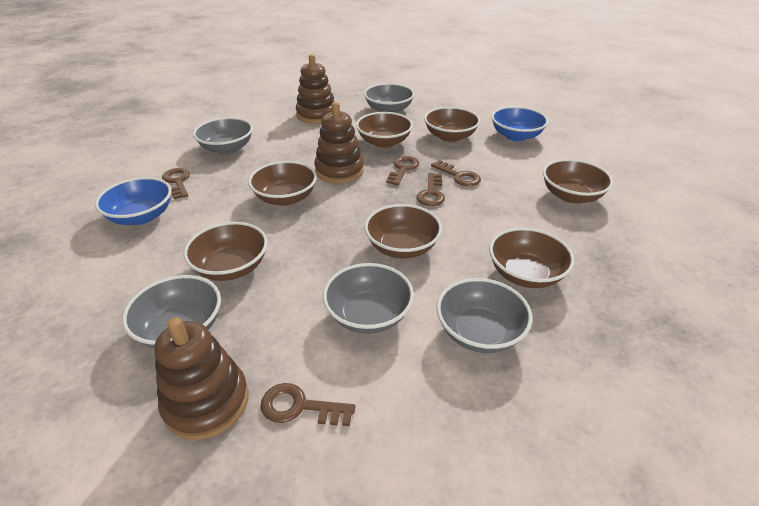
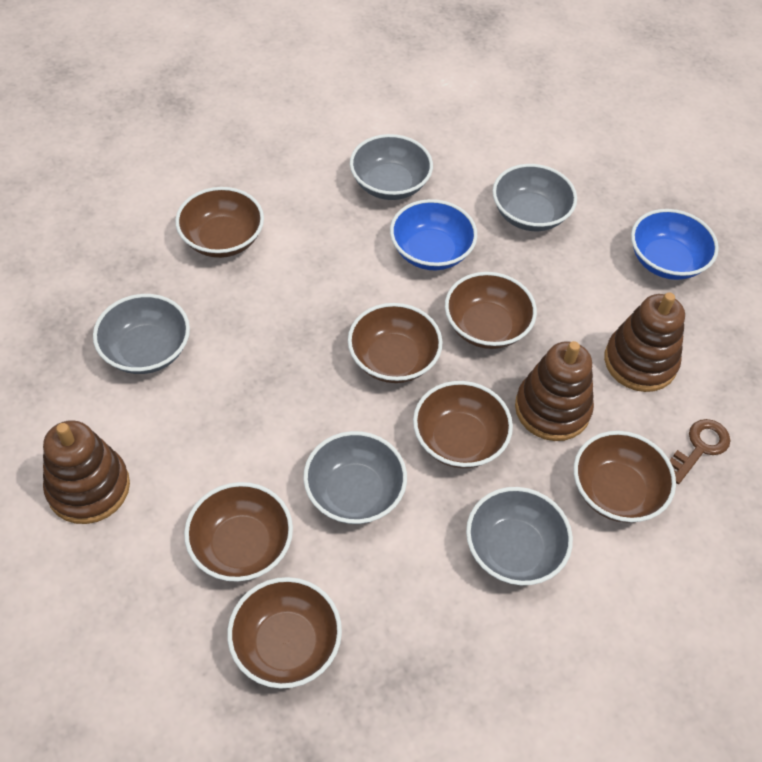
brown key: 5 -> 1

